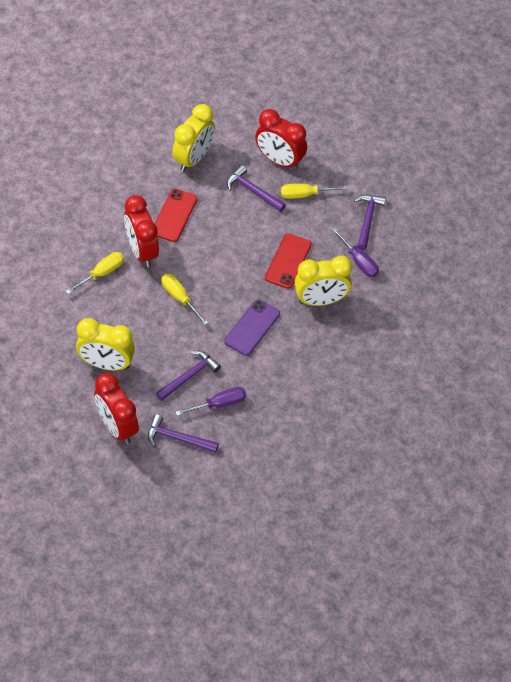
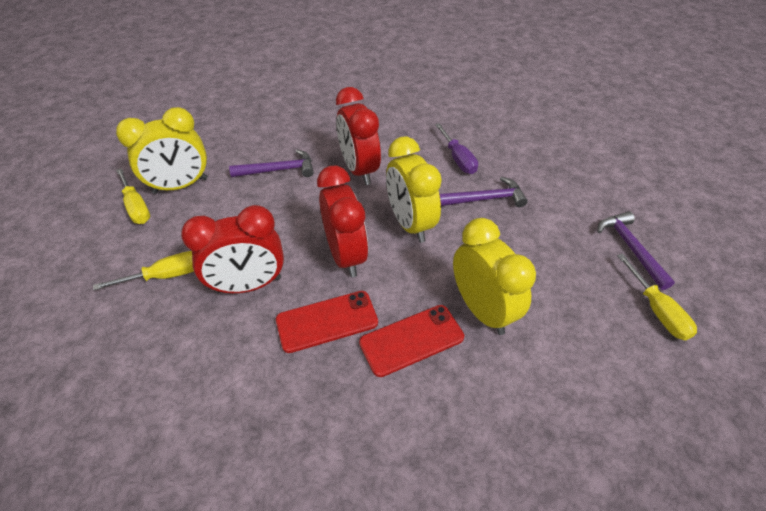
purple hammer: 4 -> 3
purple phone: 1 -> 0
purple screwdriver: 2 -> 1

